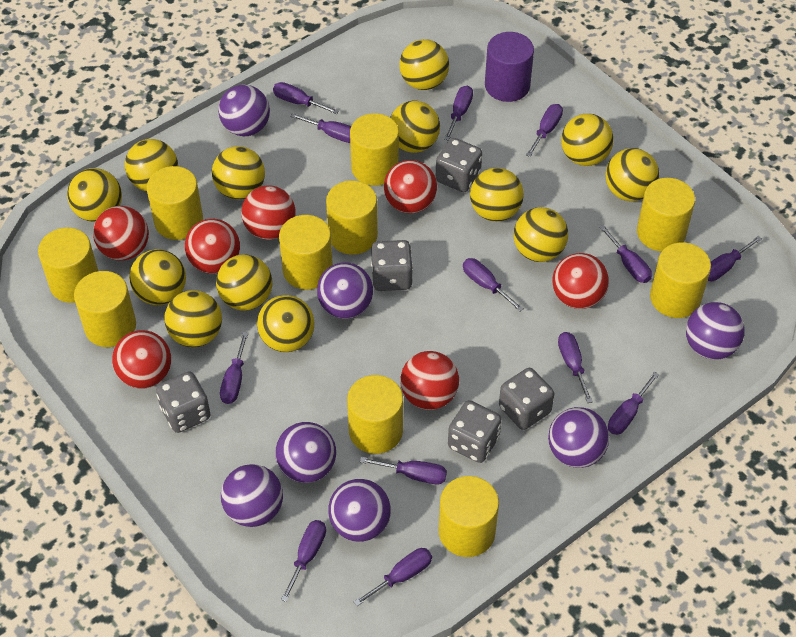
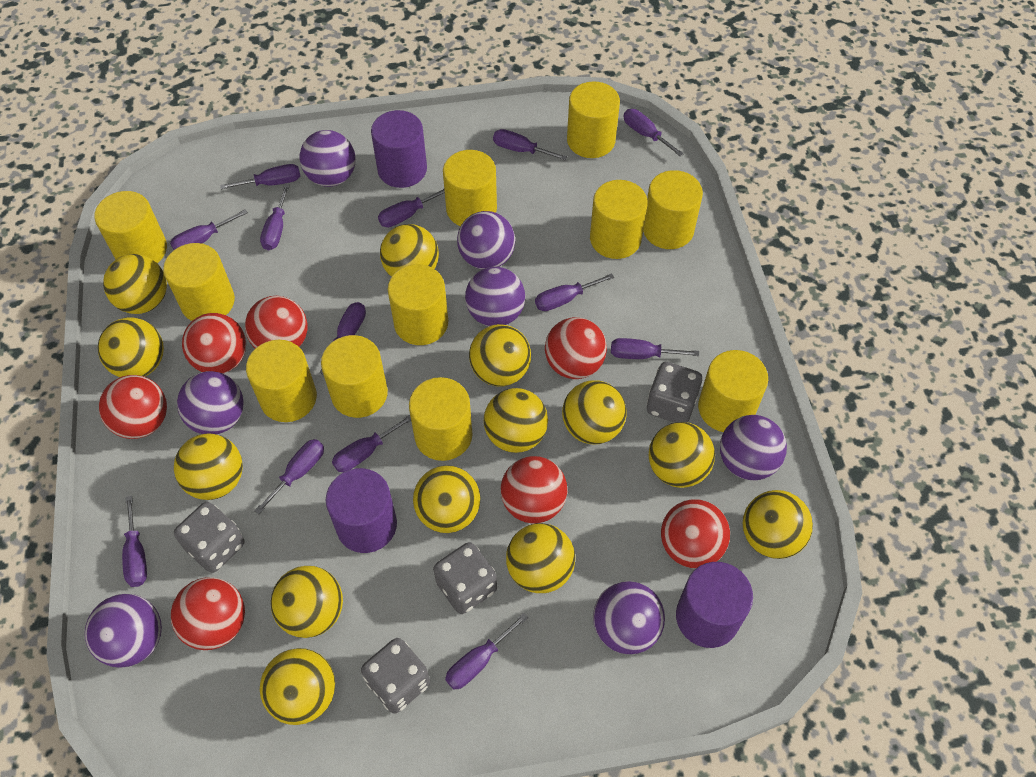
grey dice: 5 -> 4
purple cylinder: 1 -> 3
yellow cylinder: 10 -> 11

